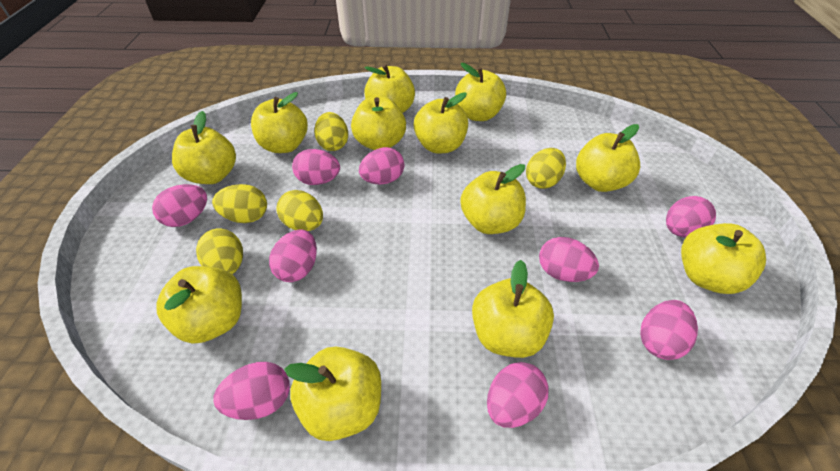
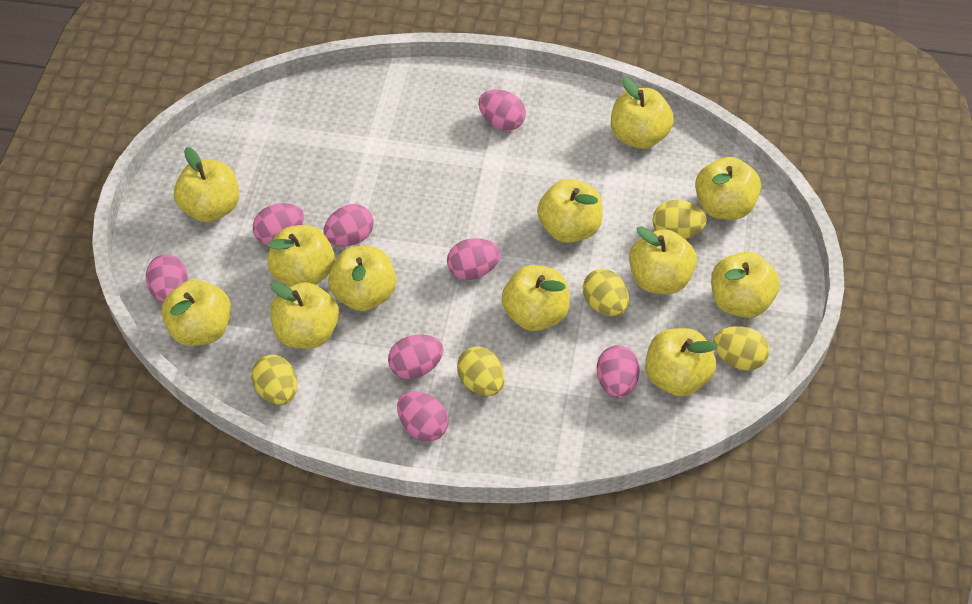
pink egg: 9 -> 8

